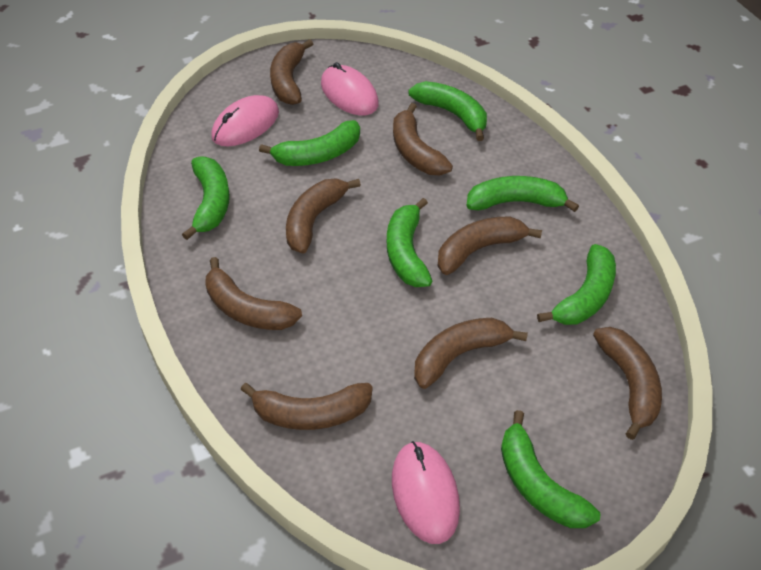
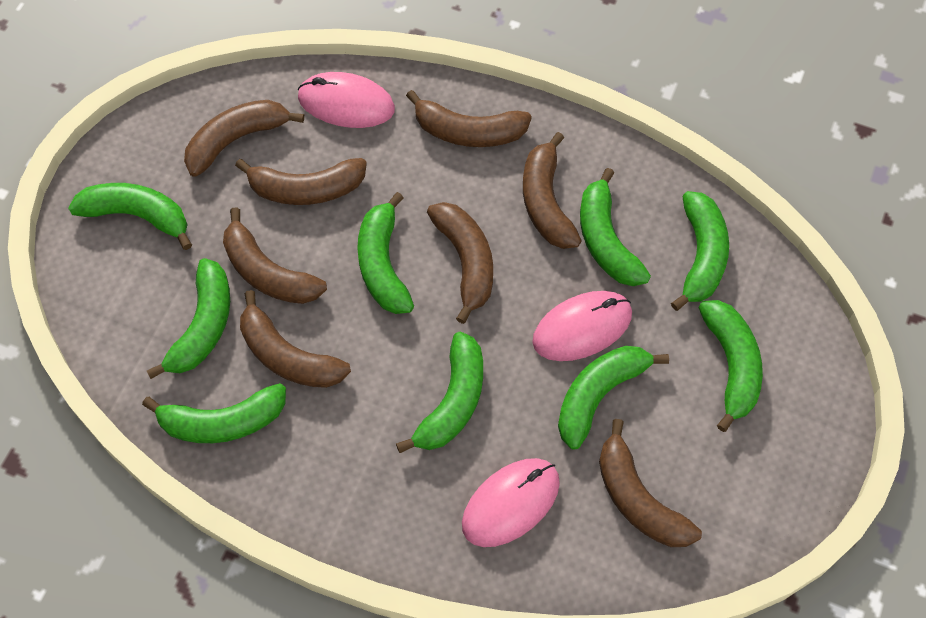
green banana: 7 -> 9

